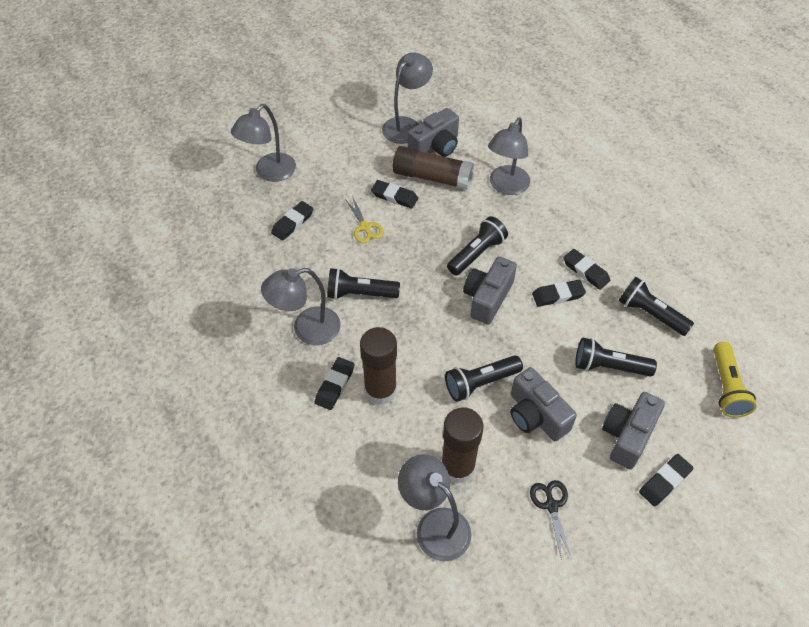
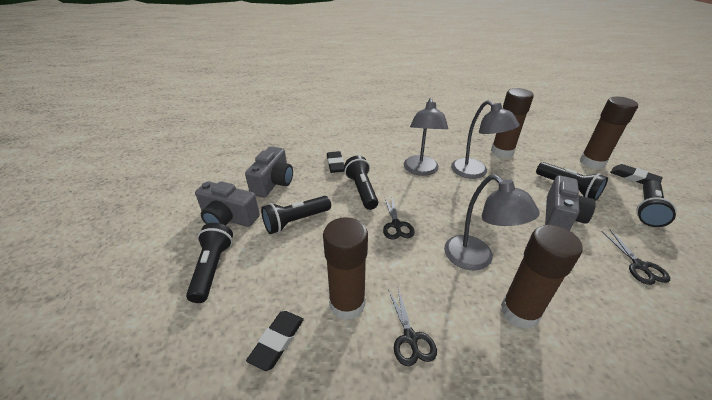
black eraser: 6 -> 3
black scissors: 1 -> 3
brown glue stick: 3 -> 4
grey camera: 4 -> 3
grey lamp: 5 -> 3
yellow flashlight: 1 -> 0
yellow scissors: 1 -> 0

